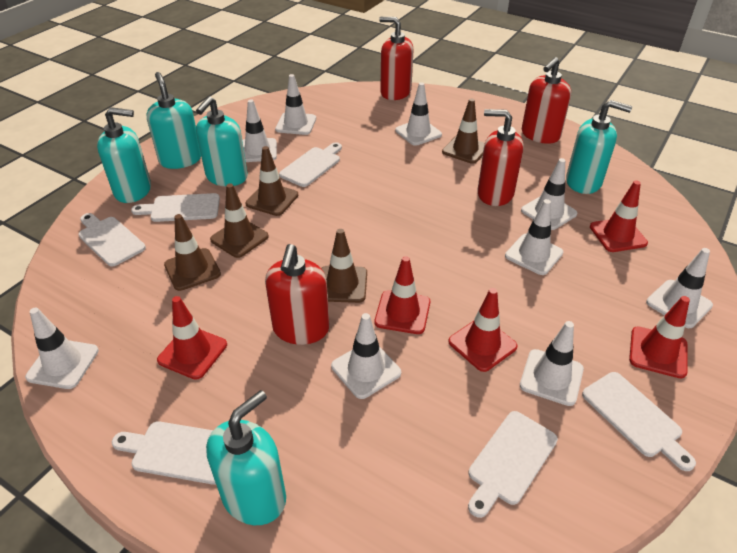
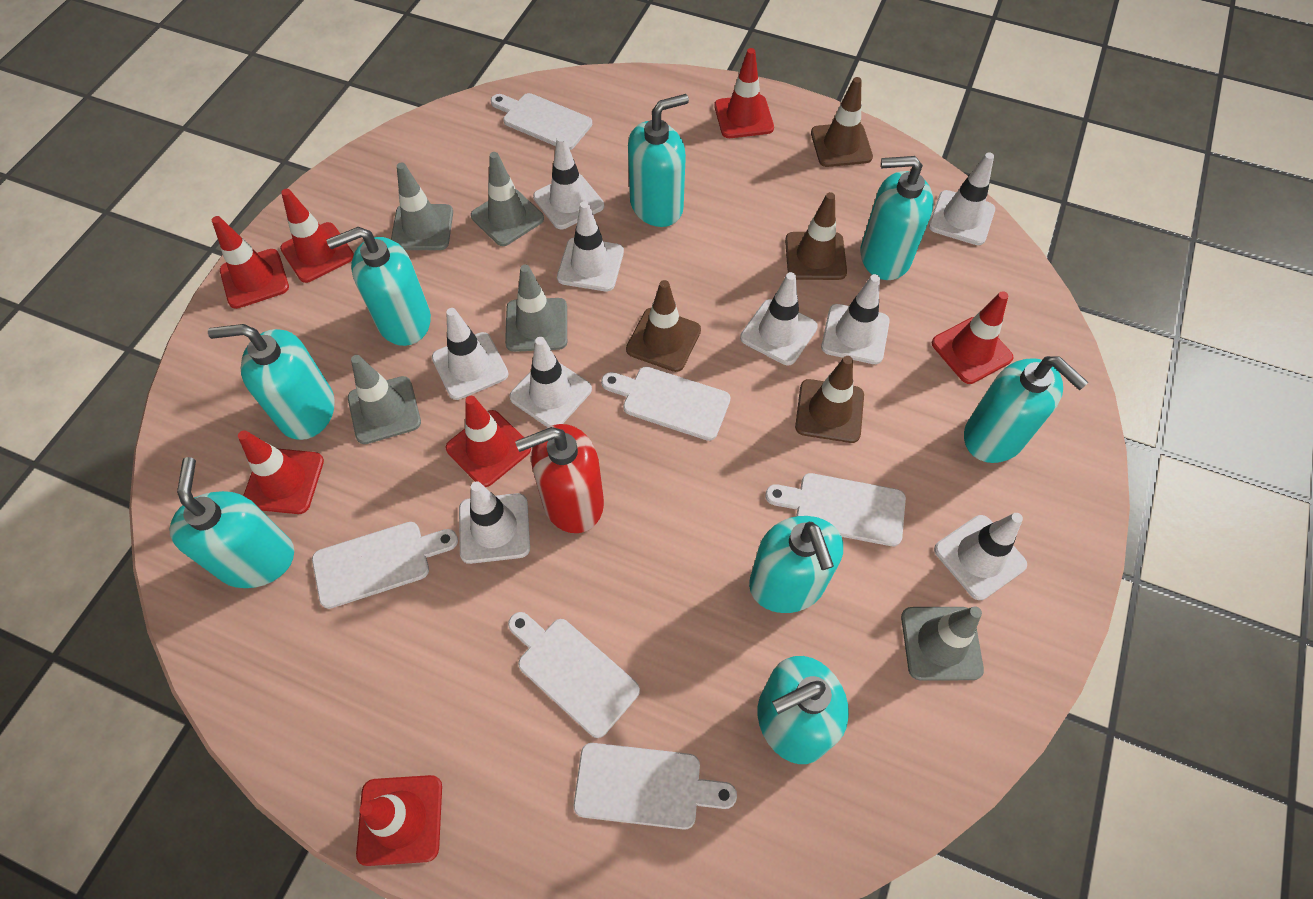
brown traffic cone: 5 -> 4
grey traffic cone: 0 -> 5
red soap dispenser: 4 -> 1
red traffic cone: 5 -> 7
turquoise soap dispenser: 5 -> 8

